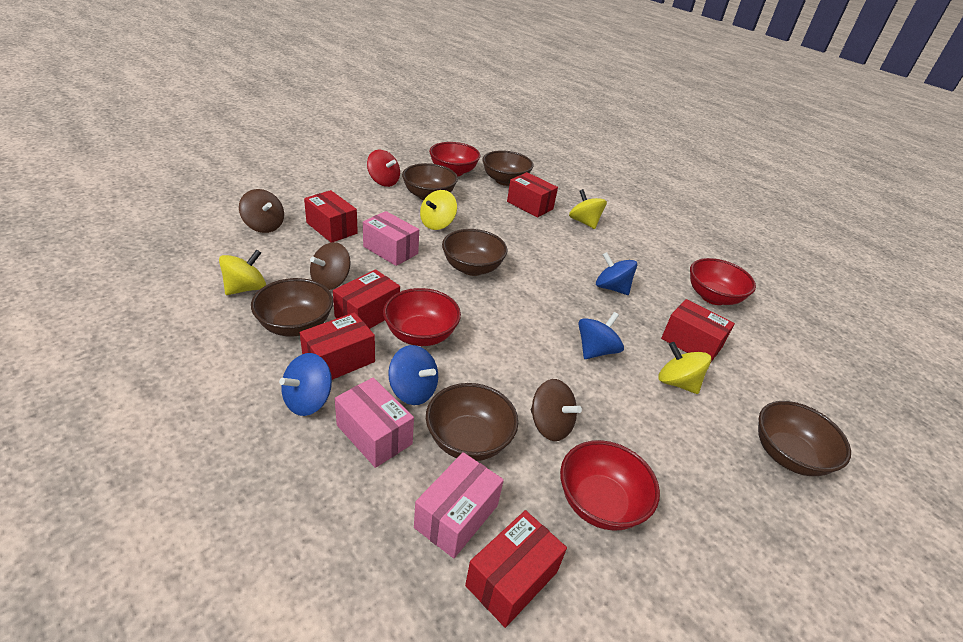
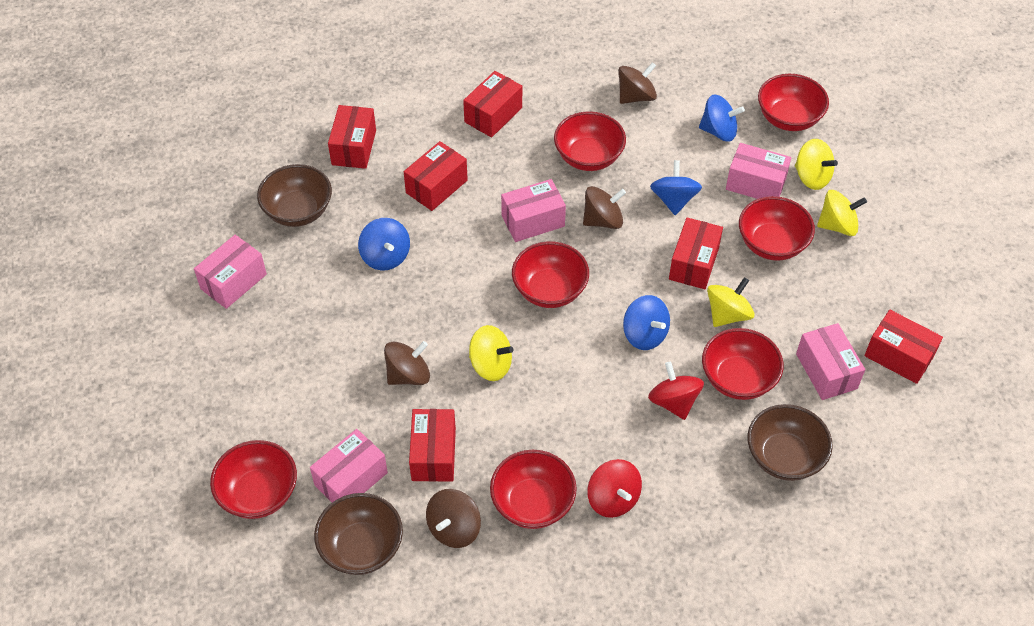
brown bowl: 6 -> 3
brown spinning top: 3 -> 4
pink box: 3 -> 5
red bowl: 4 -> 7
red spinning top: 1 -> 2

